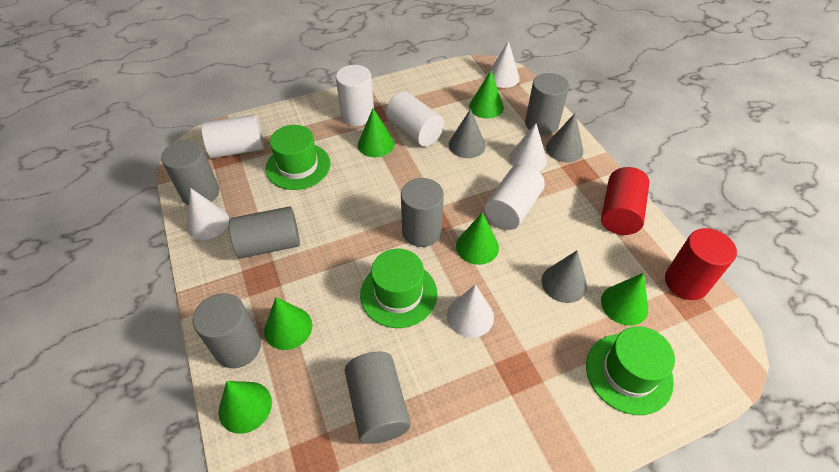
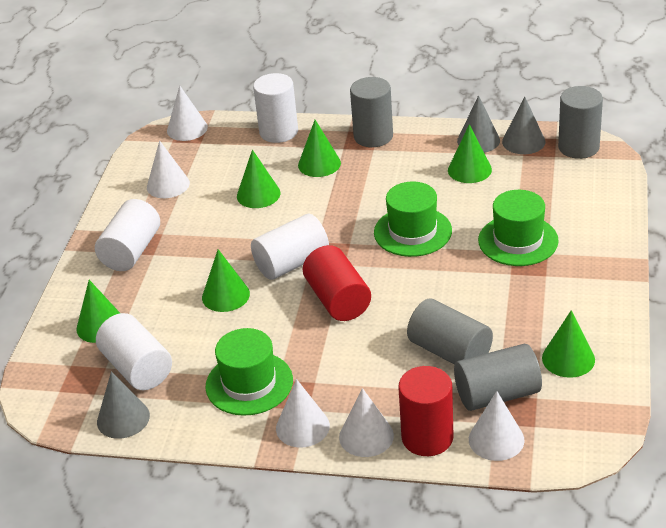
grey cylinder: 6 -> 4
white cone: 4 -> 5

